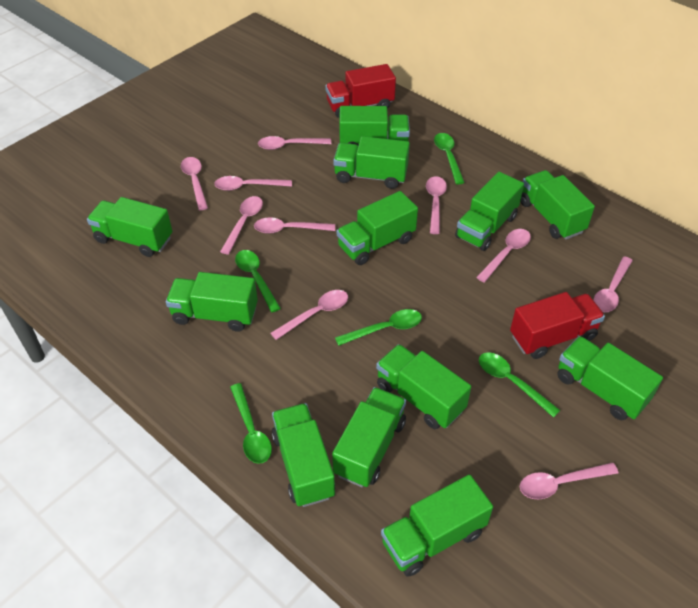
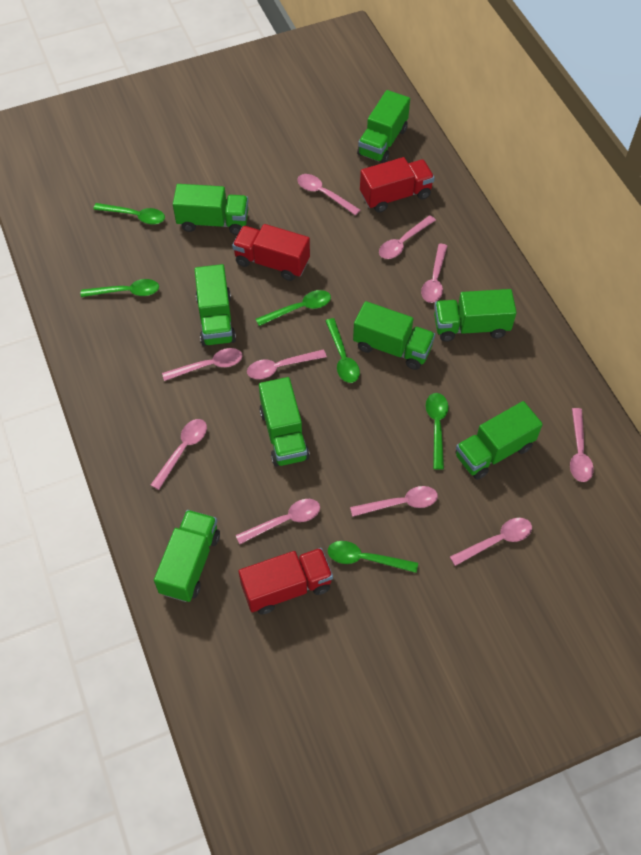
green spoon: 5 -> 6
green truck: 12 -> 8
red truck: 2 -> 3

